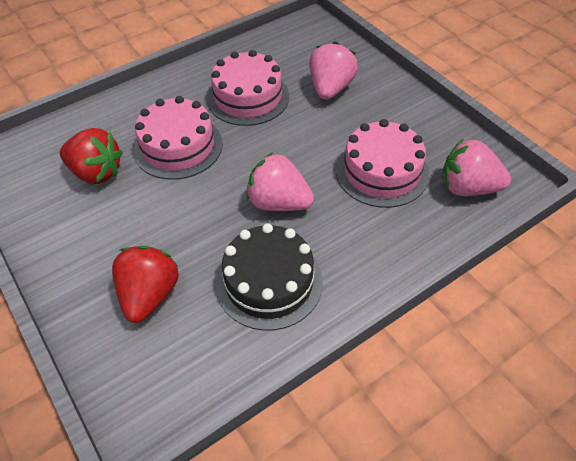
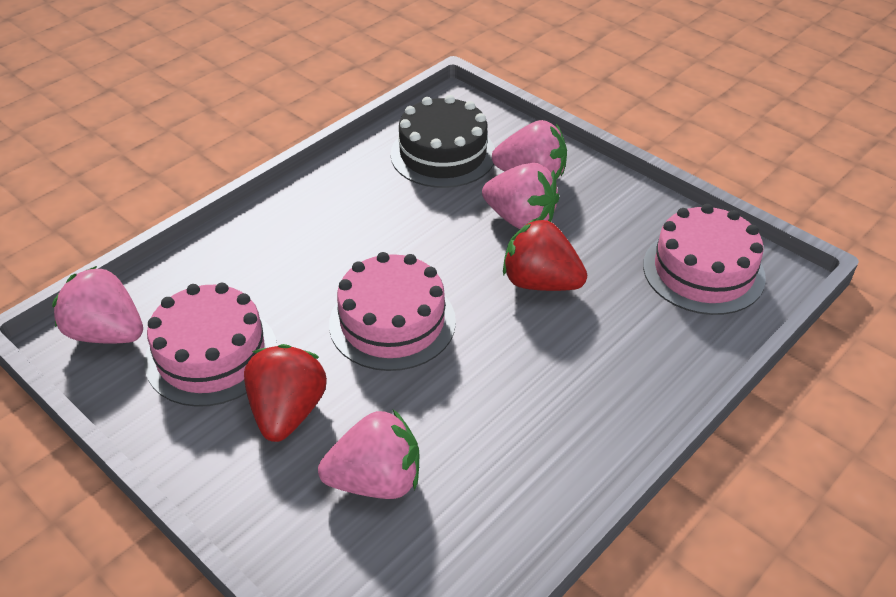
pink strawberry: 3 -> 4

